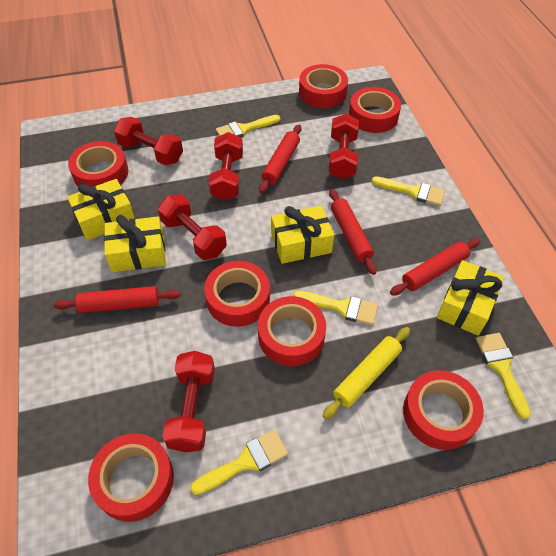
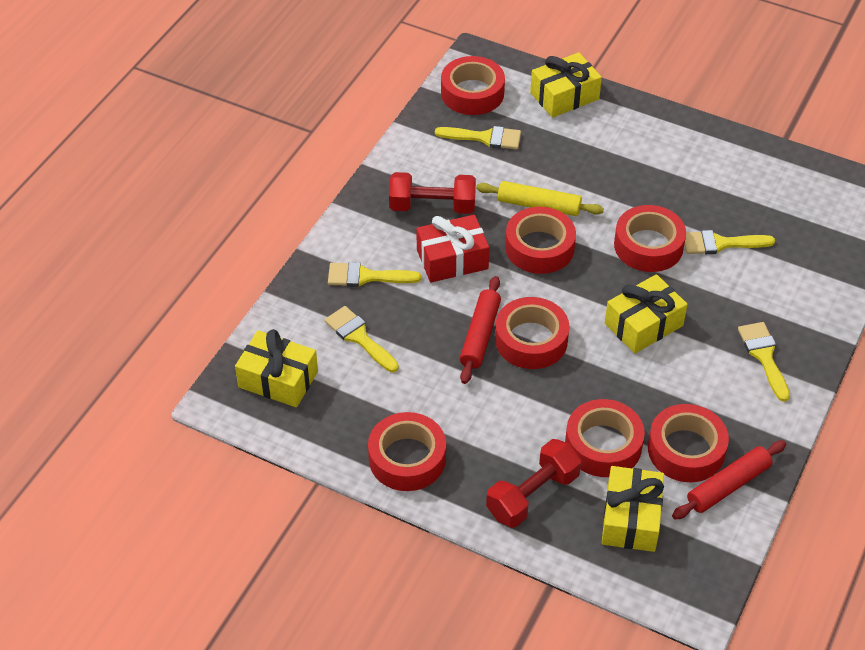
red dumbbell: 5 -> 2
red gift: 0 -> 1
red rolling pin: 4 -> 2

